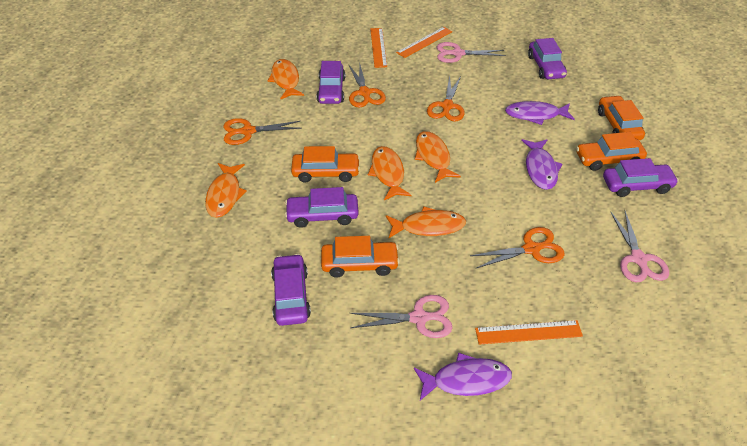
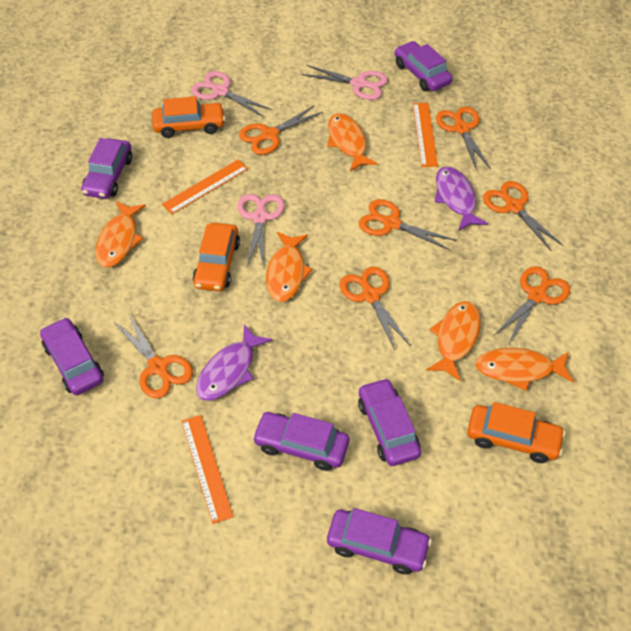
orange car: 4 -> 3
orange scissors: 4 -> 7
purple car: 5 -> 6
purple fish: 3 -> 2

